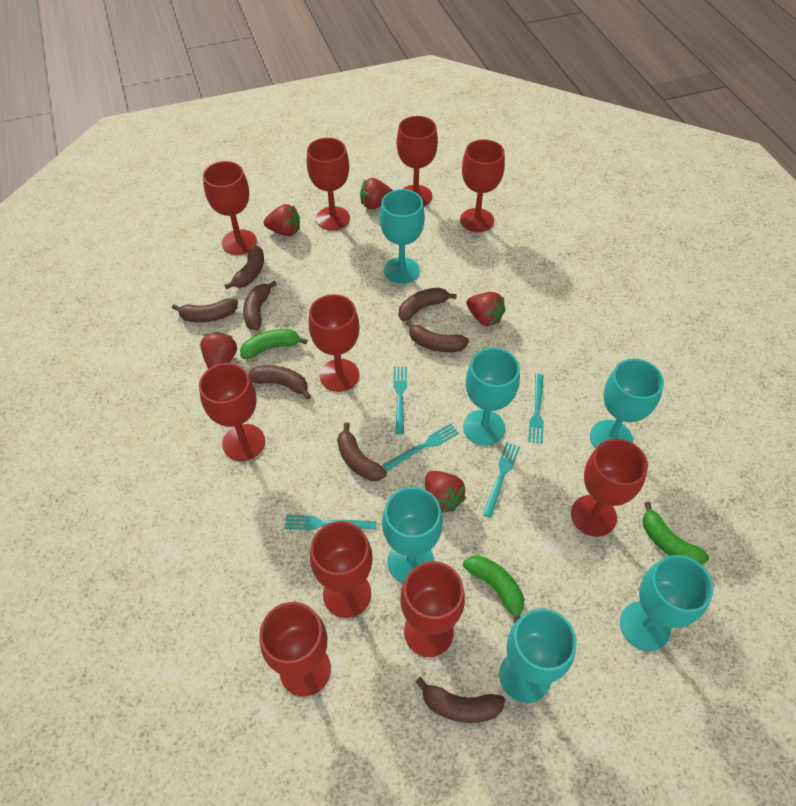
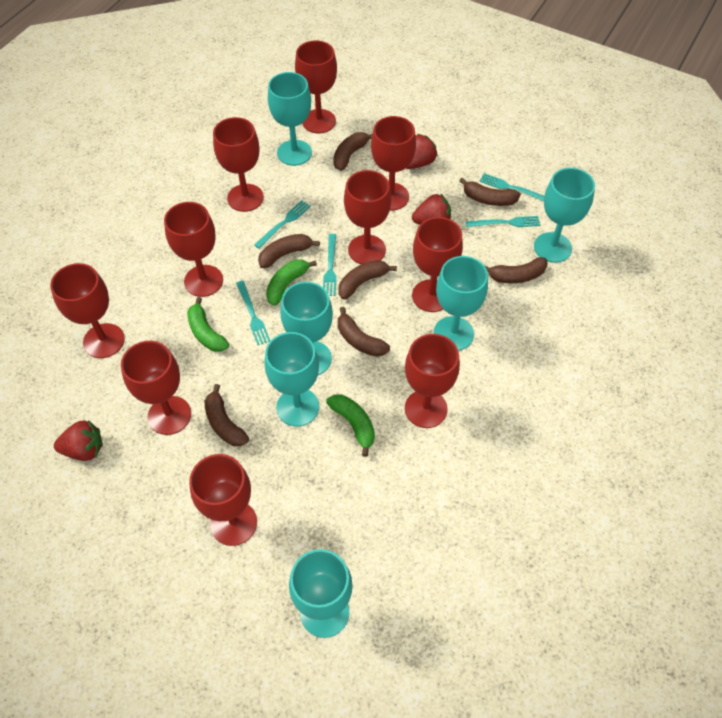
brown banana: 8 -> 7
red strawberry: 5 -> 3

